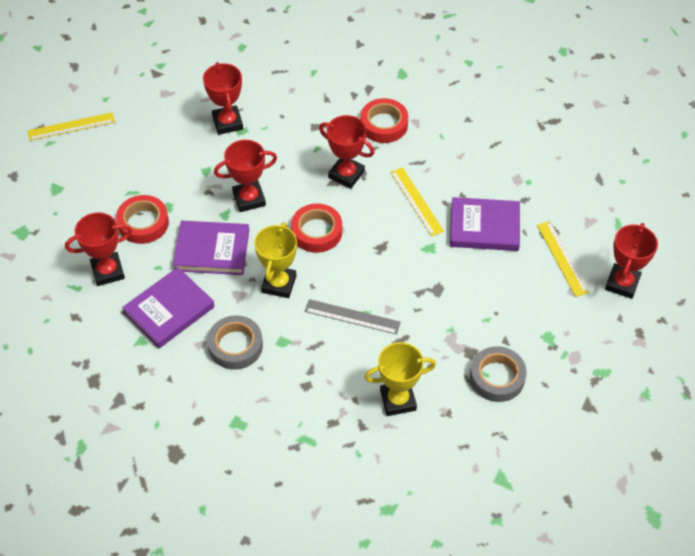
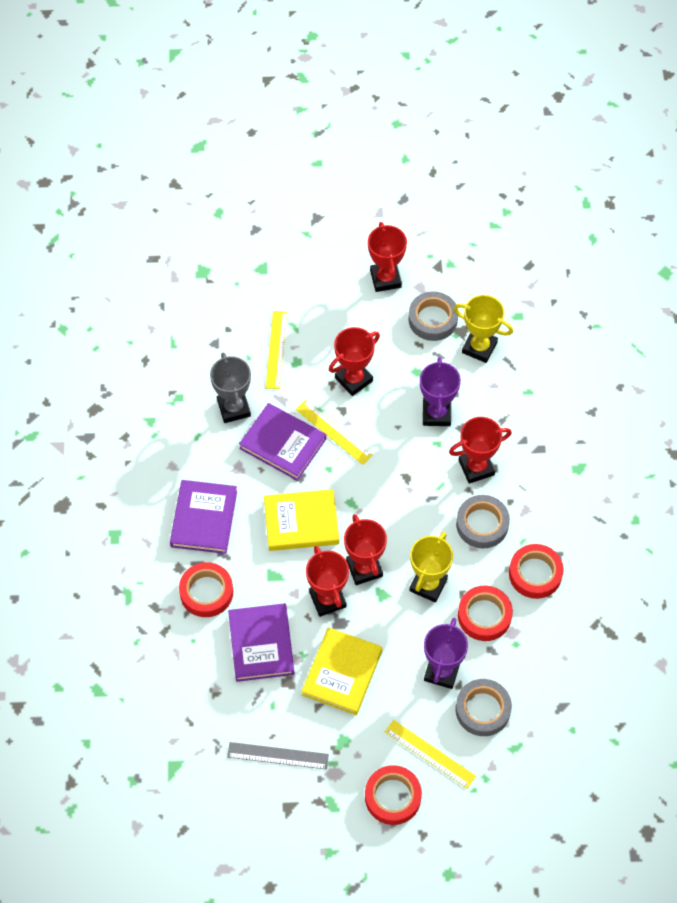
grey tape: 2 -> 3
grey trophy: 0 -> 1
purple trophy: 0 -> 2
red tape: 3 -> 4
yellow book: 0 -> 2

